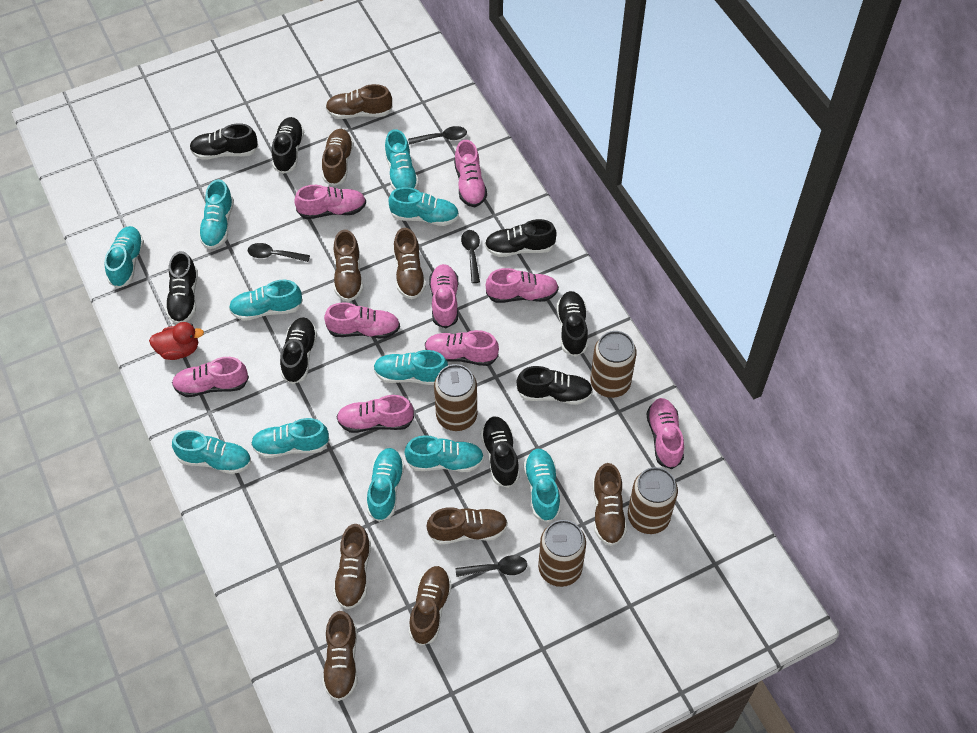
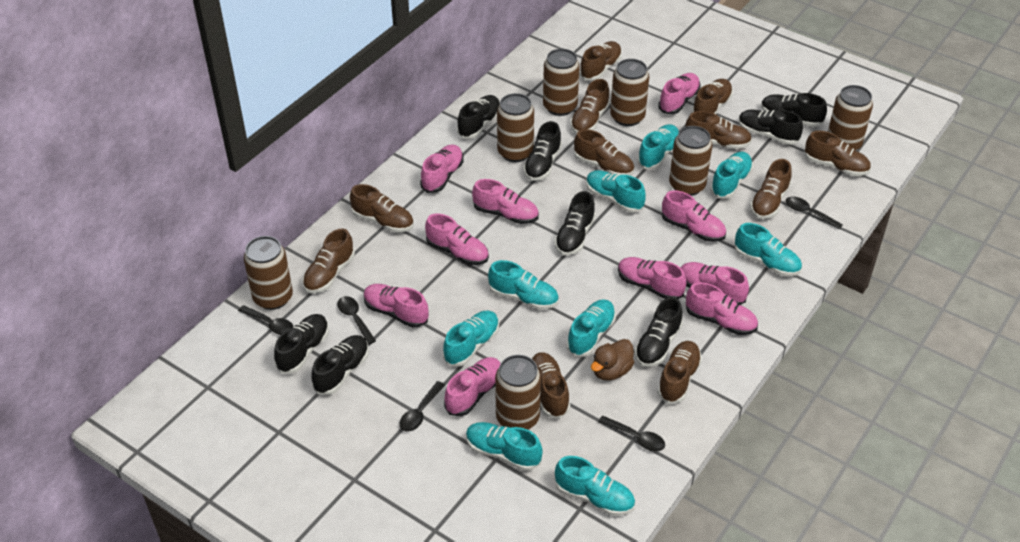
black spoon: 4 -> 5
brown can: 4 -> 7
brown duck: 0 -> 1
brown shoe: 9 -> 11
pink shoe: 9 -> 10
red duck: 1 -> 0
turquoise shoe: 11 -> 9

